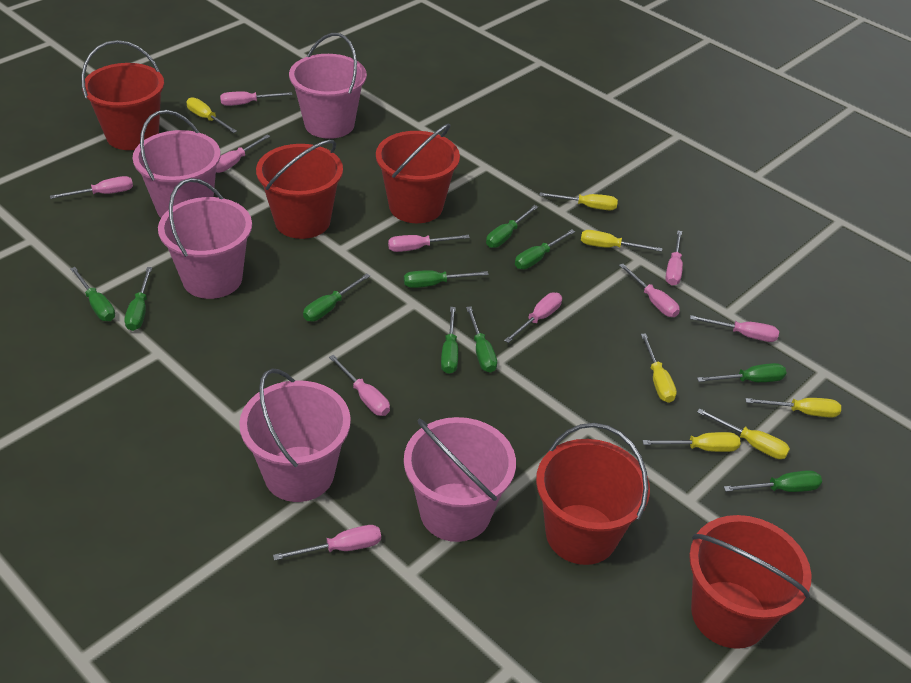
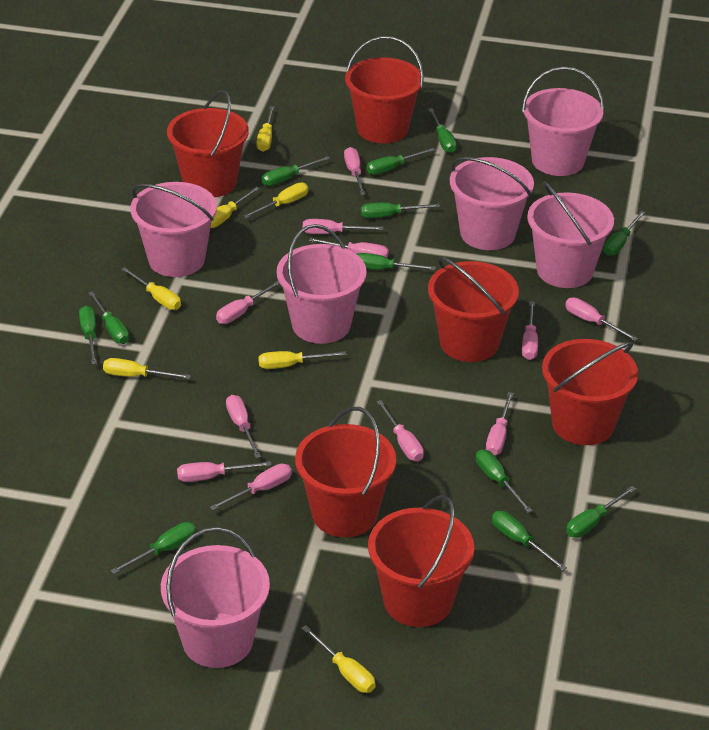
green screwdriver: 10 -> 12
pink bucket: 5 -> 6
pink screwdriver: 10 -> 11
red bucket: 5 -> 6

